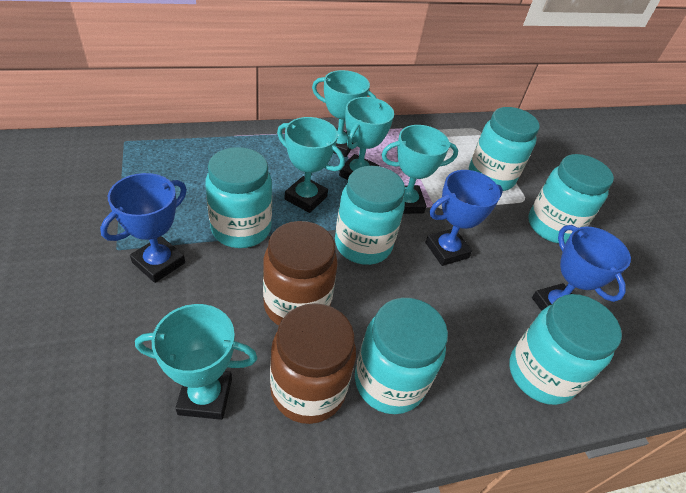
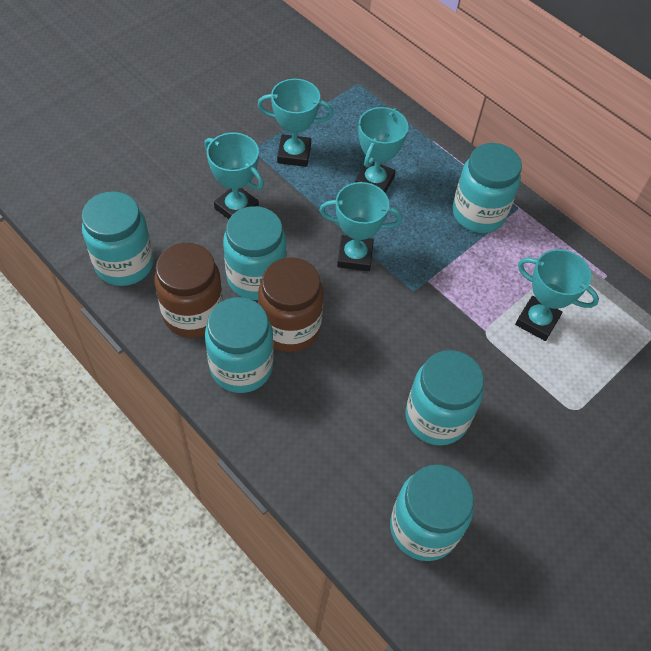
blue trophy: 3 -> 0

